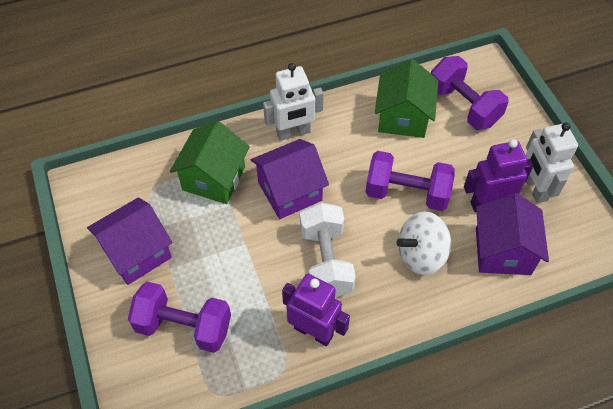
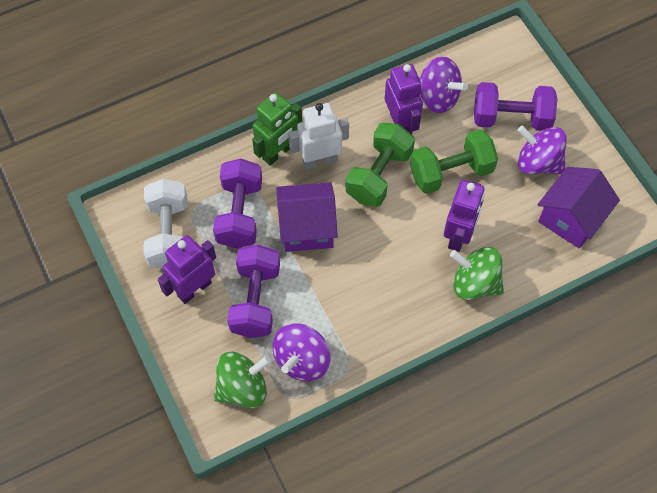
green dumbbell: 0 -> 2
green house: 2 -> 0
green robot: 0 -> 1
green spinning top: 0 -> 2
purple house: 3 -> 2
purple robot: 2 -> 3
purple spinning top: 0 -> 3
white robot: 2 -> 1
white spinning top: 1 -> 0

